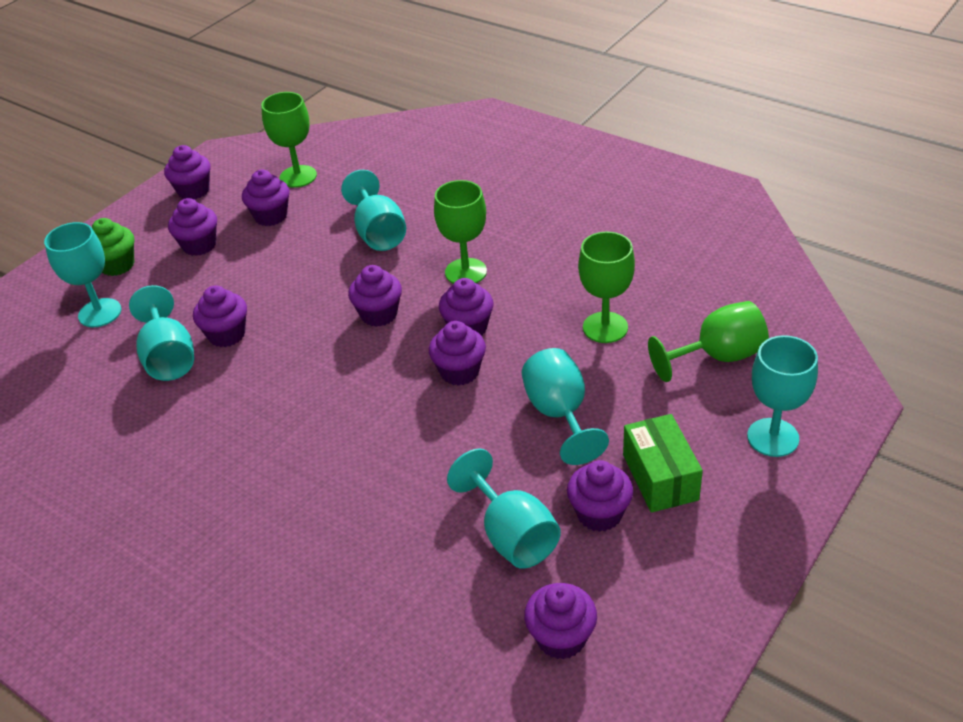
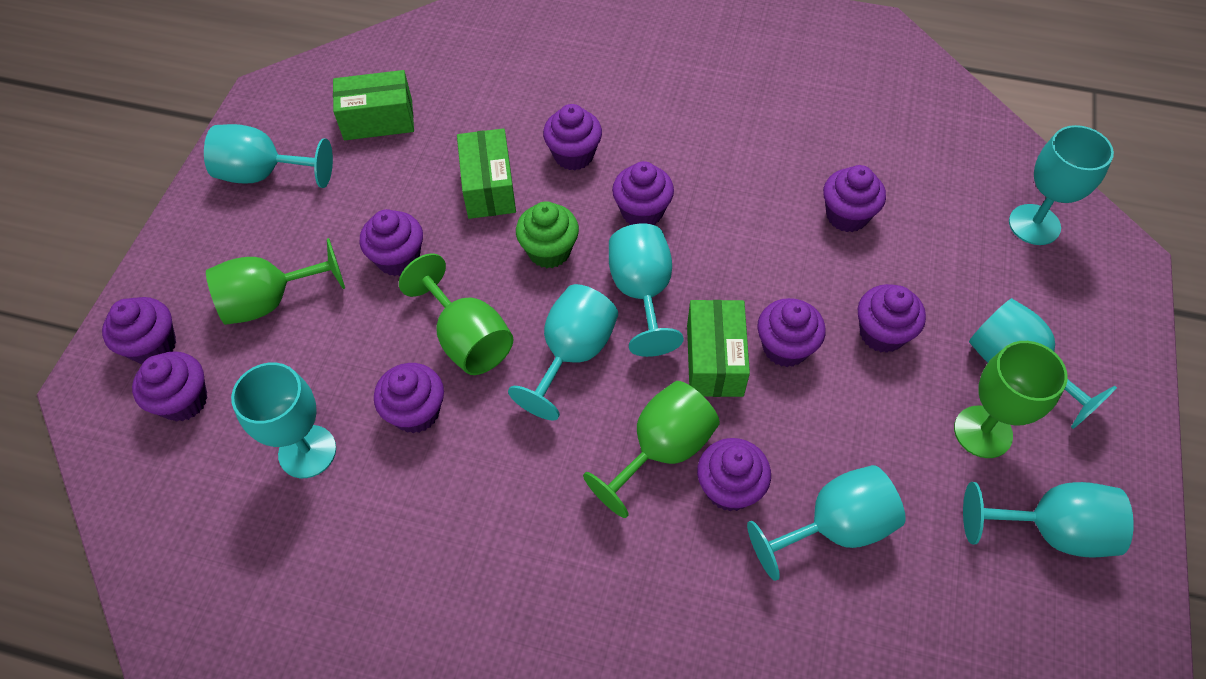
green box: 1 -> 3
purple cupcake: 9 -> 10
turquoise goblet: 6 -> 8

